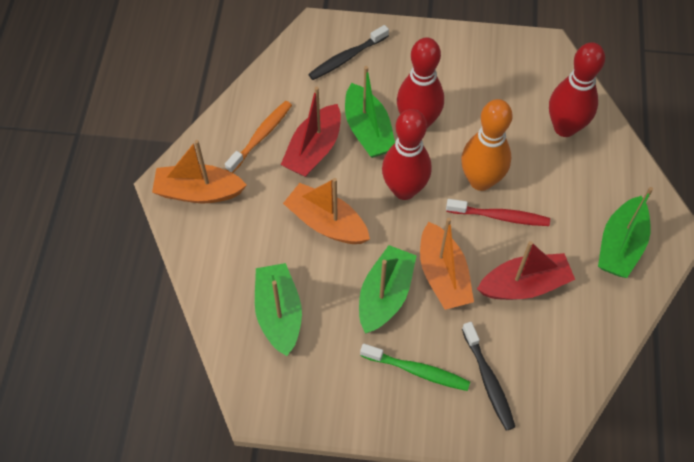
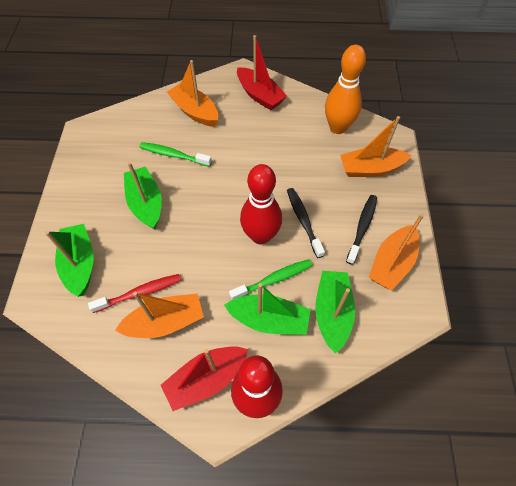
green toothbrush: 1 -> 2
orange boat: 3 -> 4
orange toothbrush: 1 -> 0
red bowling pin: 3 -> 2

